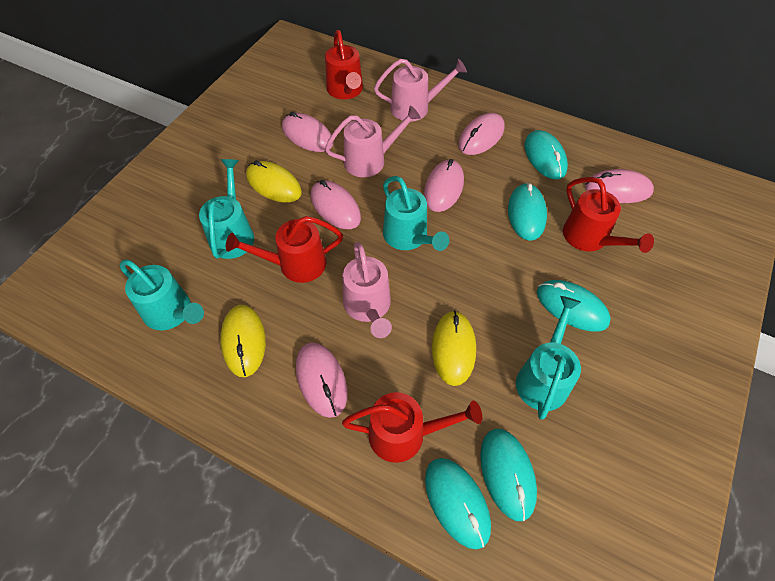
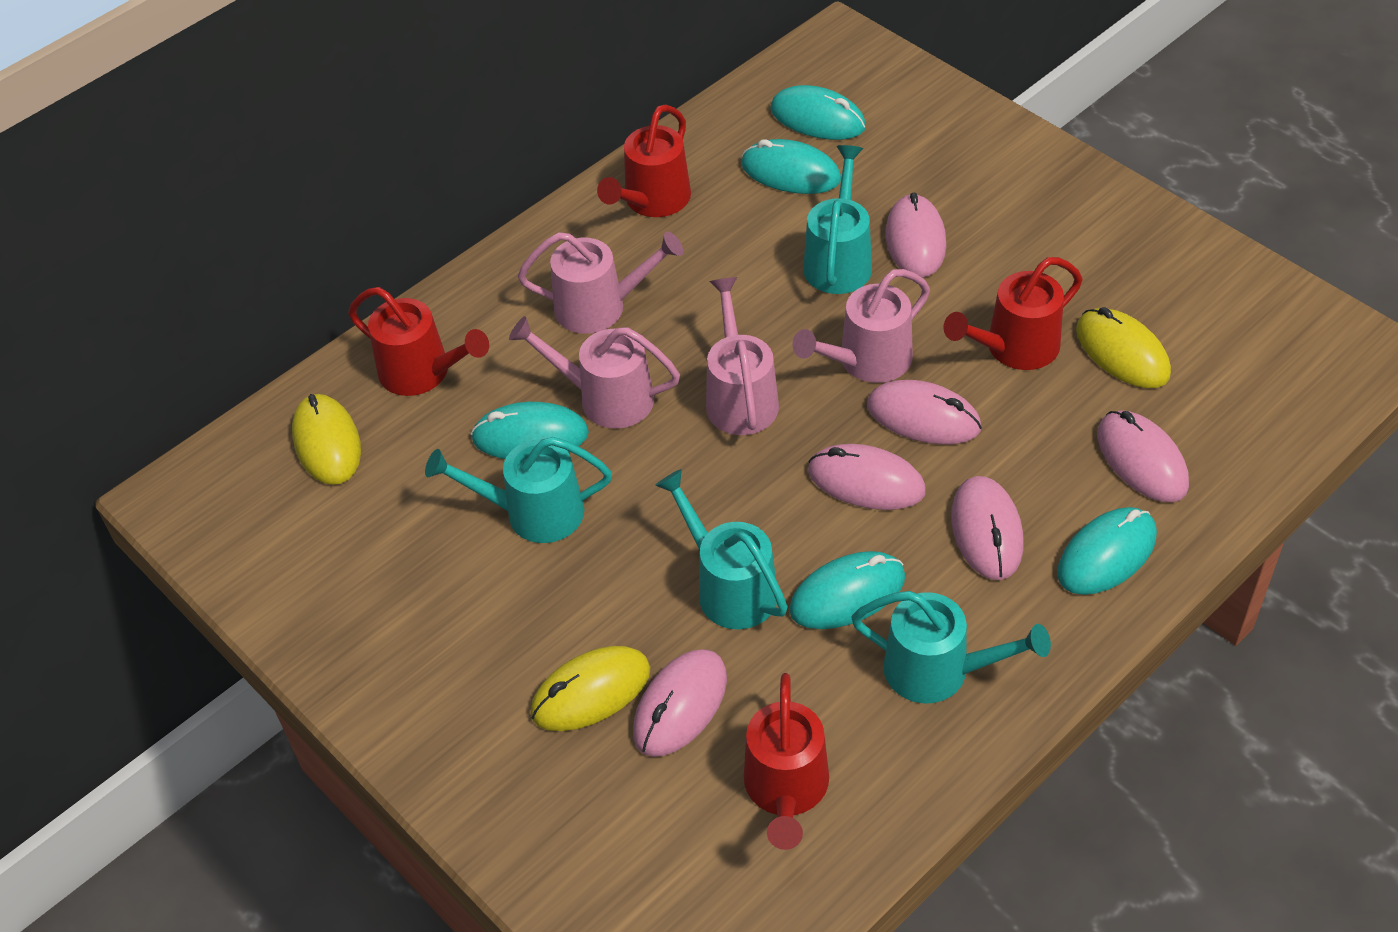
pink watering can: 3 -> 4

